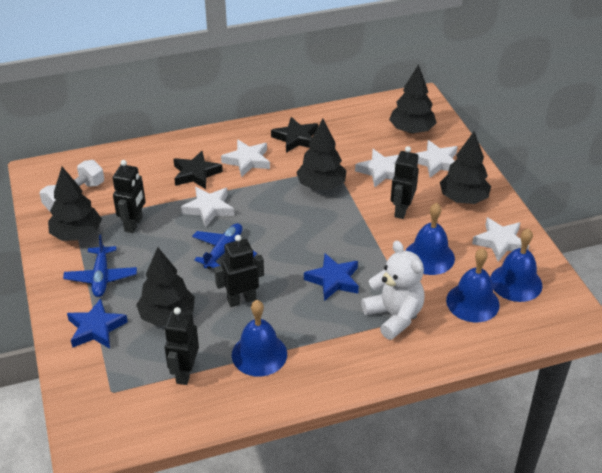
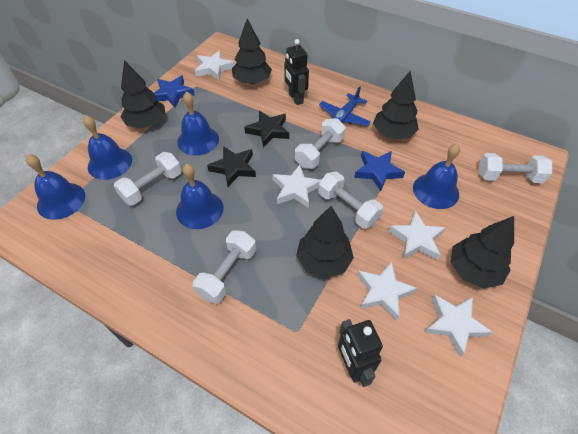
black robot: 4 -> 2
blue bell: 4 -> 5
blue plane: 2 -> 1
white dumbbell: 1 -> 5
white teddy bear: 1 -> 0

